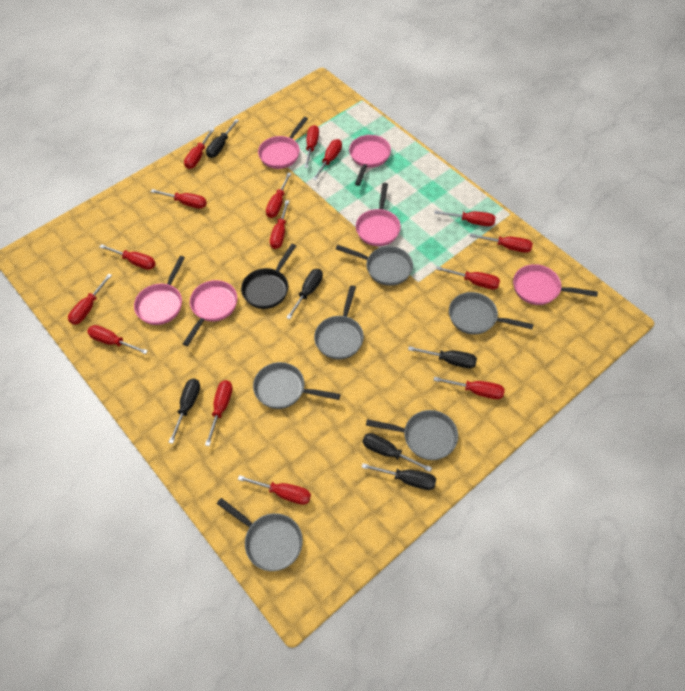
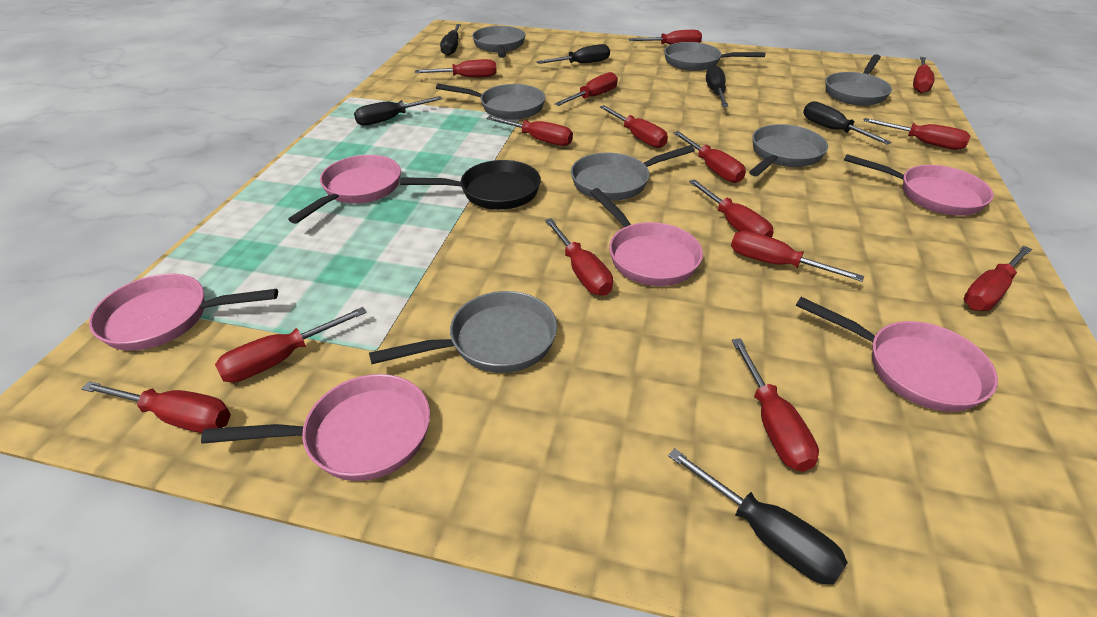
grey pan: 6 -> 7

